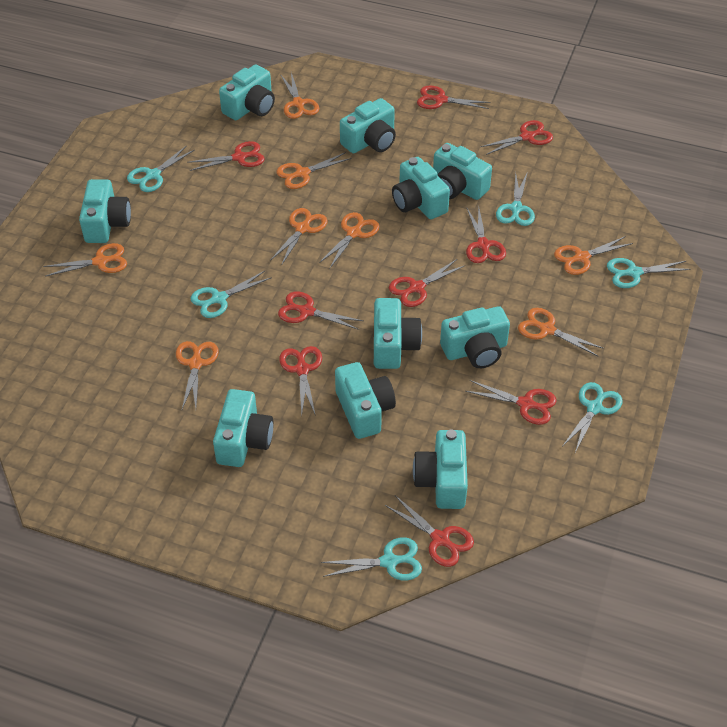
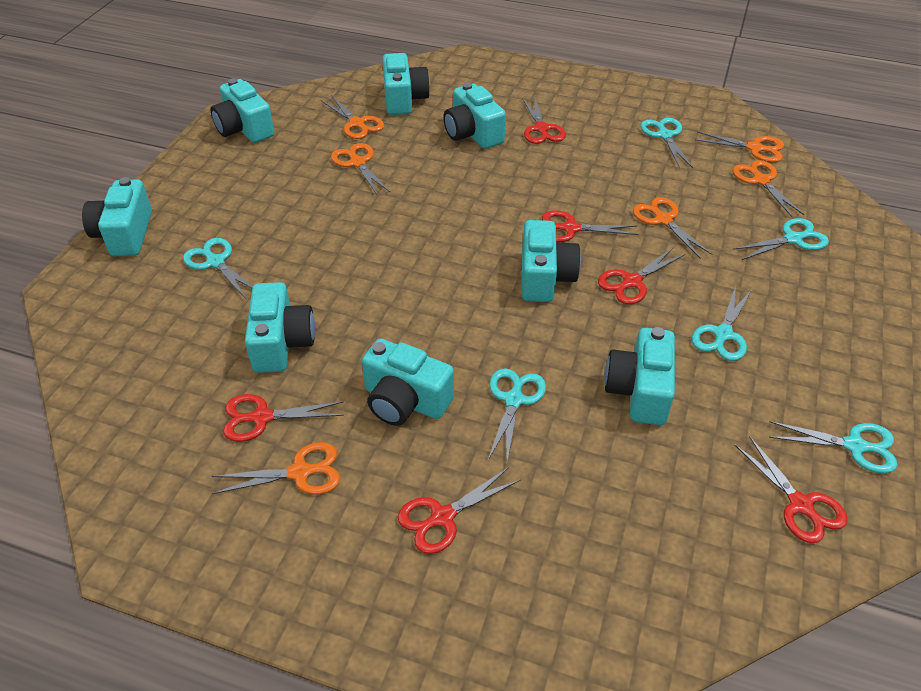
orange scissors: 8 -> 6
red scissors: 9 -> 6
turquoise camera: 10 -> 8

